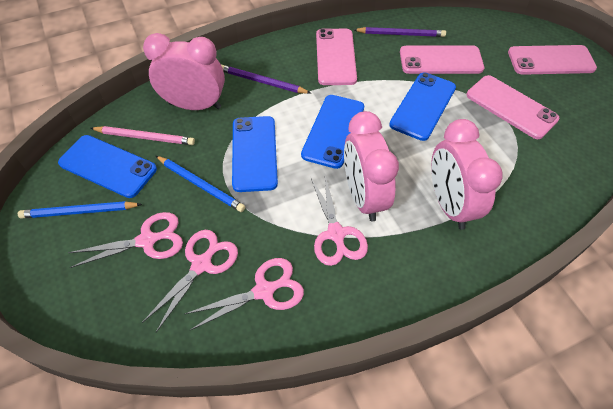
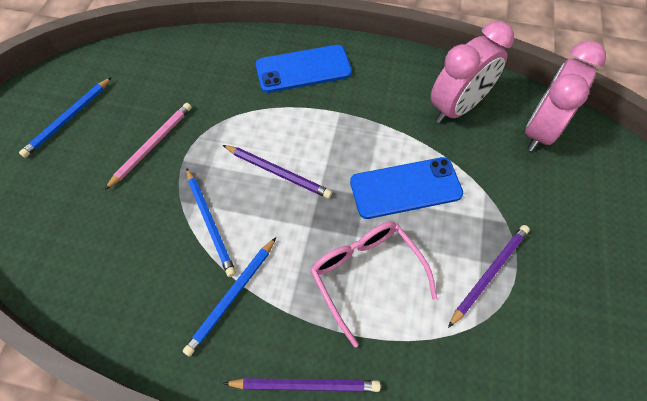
blue pencil: 2 -> 3
blue phone: 4 -> 2
pink clock: 3 -> 2
pink glasses: 0 -> 1
pink phone: 4 -> 0
pink scissors: 4 -> 0
purple pencil: 2 -> 3

